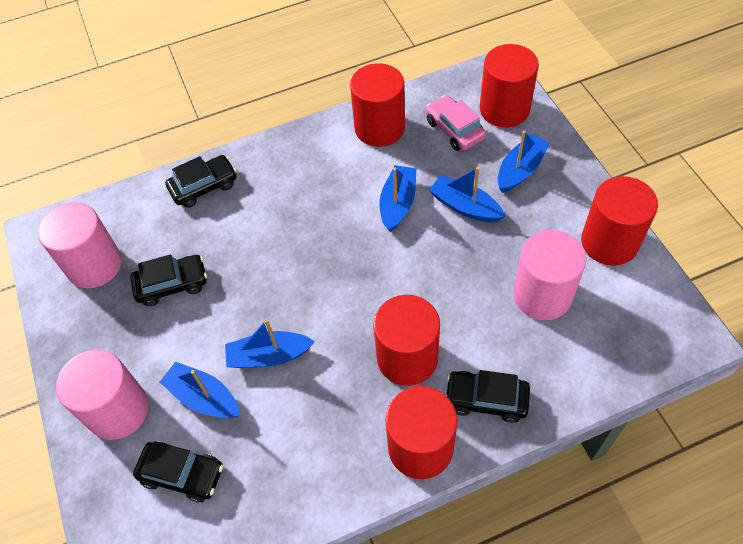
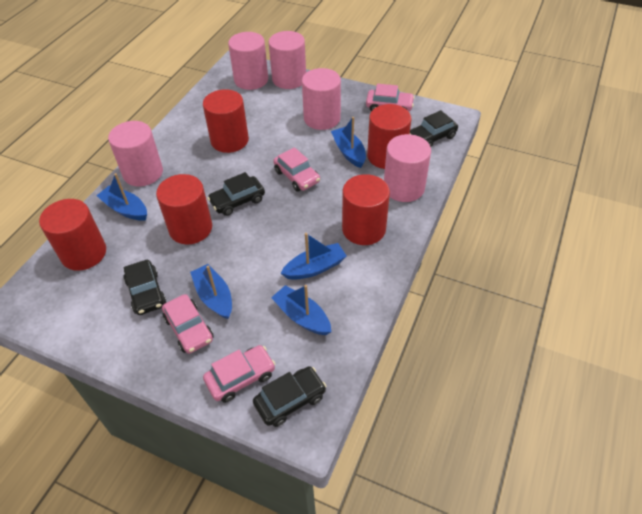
pink car: 1 -> 4
pink cylinder: 3 -> 5

